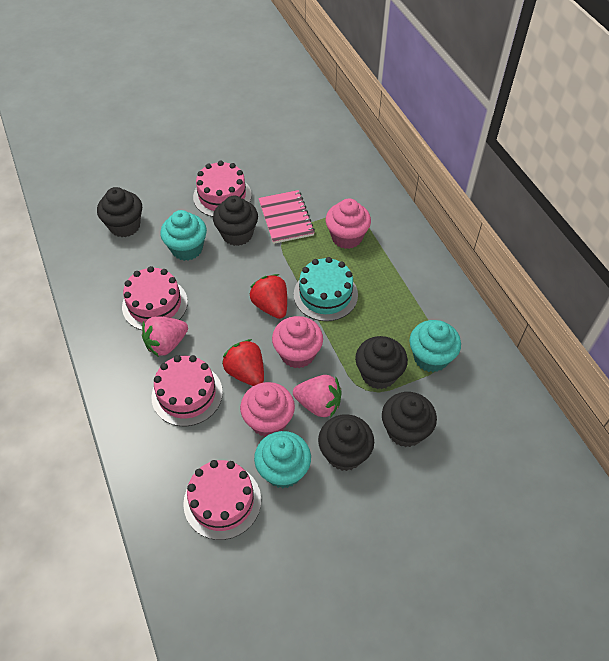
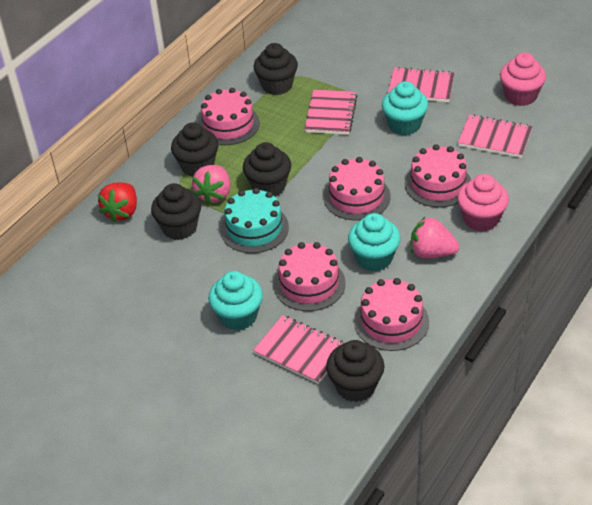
pink cake: 4 -> 5
pink cupcake: 3 -> 2
pink notebook: 1 -> 4
red strawberry: 2 -> 1

